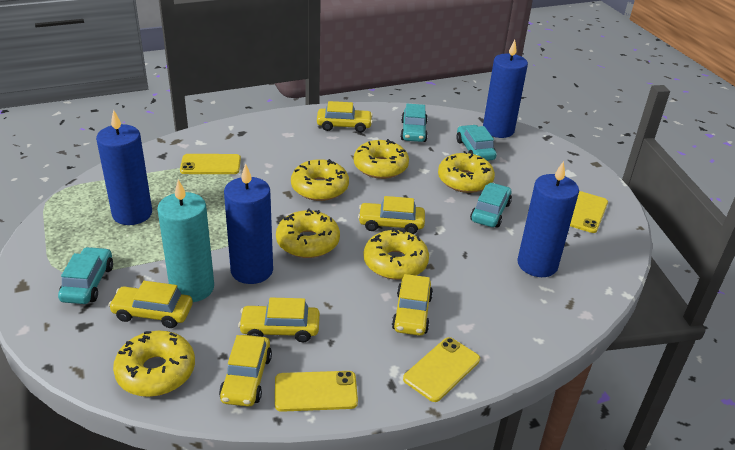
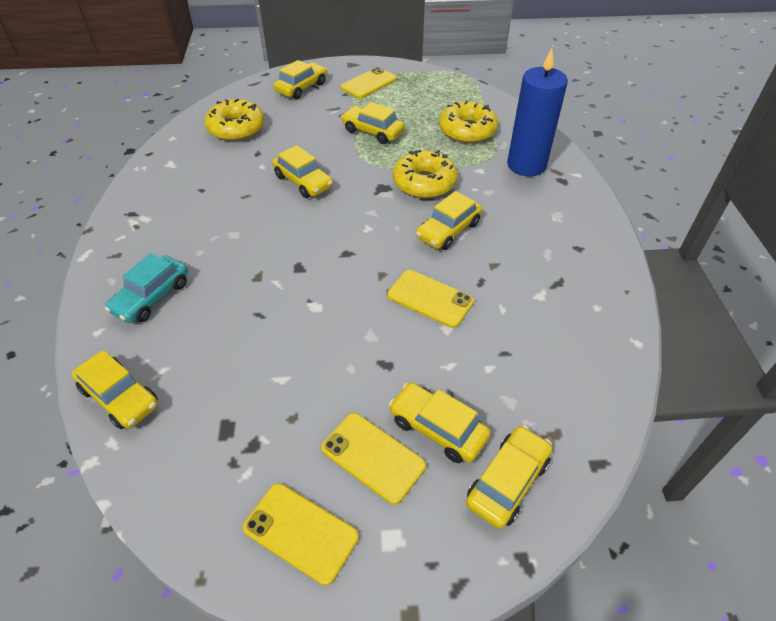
blue candle: 4 -> 1
turquoise candle: 1 -> 0
turquoise car: 4 -> 1
yellow car: 6 -> 7
yellow donut: 6 -> 3

